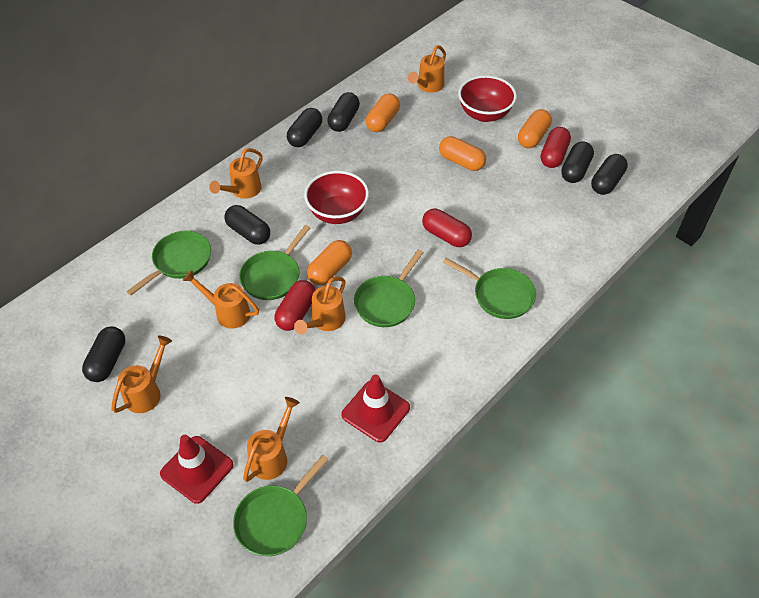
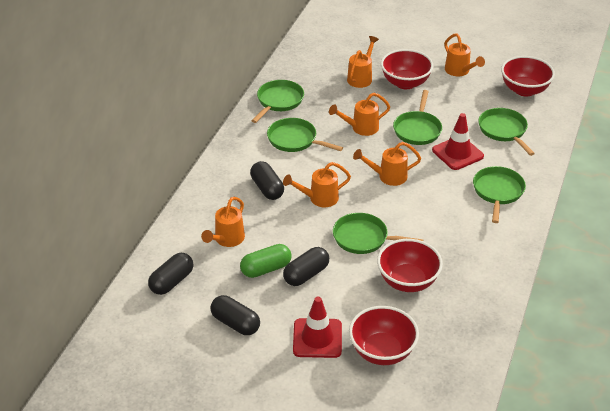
black capsule: 6 -> 4
green capsule: 0 -> 1
green pan: 5 -> 6
orange capsule: 4 -> 0
red bowl: 2 -> 4
red capsule: 3 -> 0

